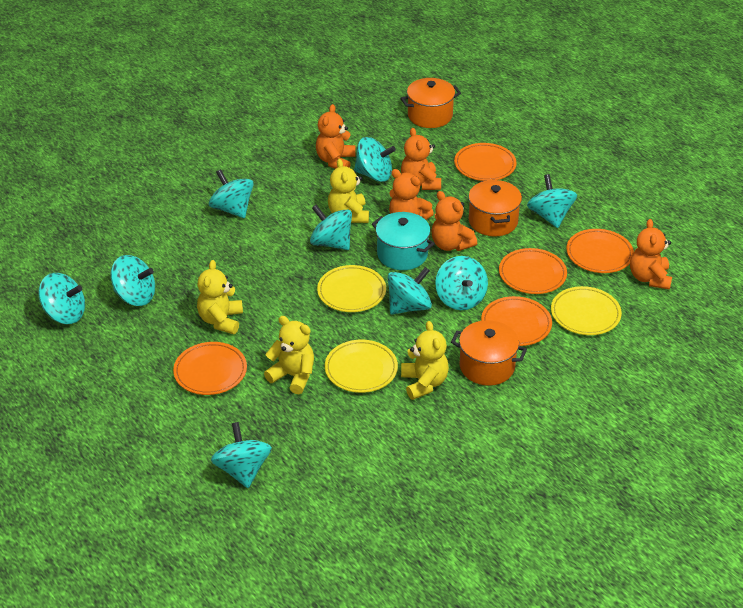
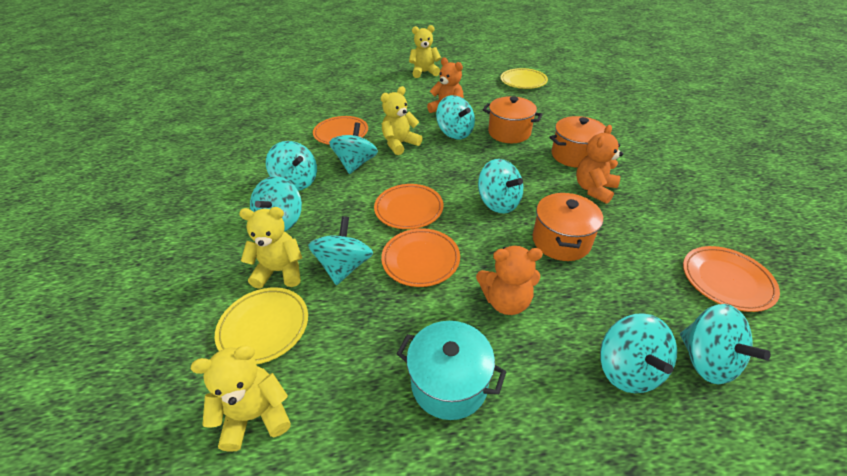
orange plate: 5 -> 4
orange teddy bear: 5 -> 3
turquoise spinning top: 9 -> 8
yellow plate: 3 -> 2

